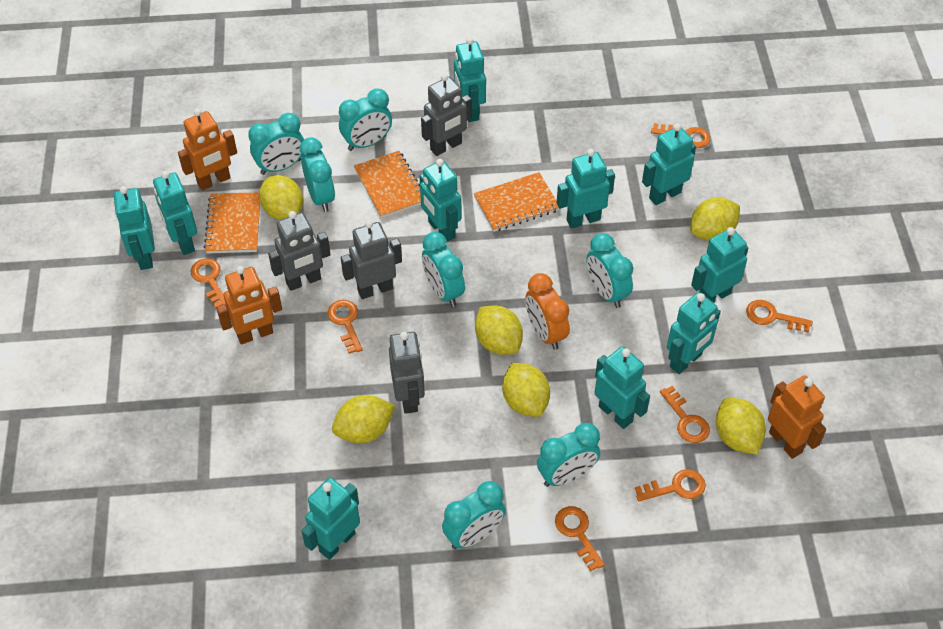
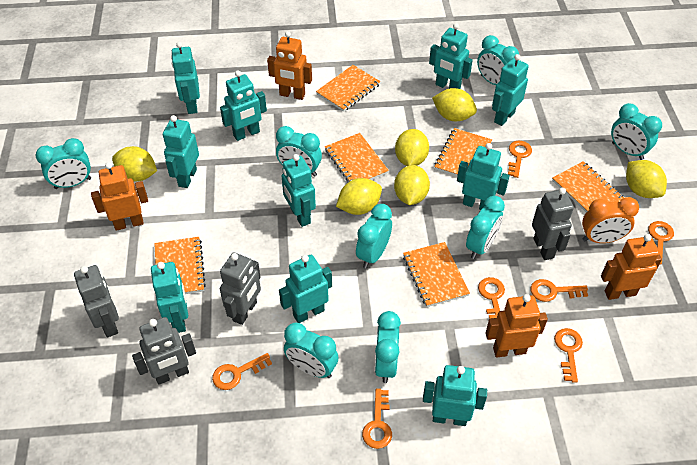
orange notebook: 3 -> 6
orange robot: 3 -> 4
turquoise clock: 7 -> 8

